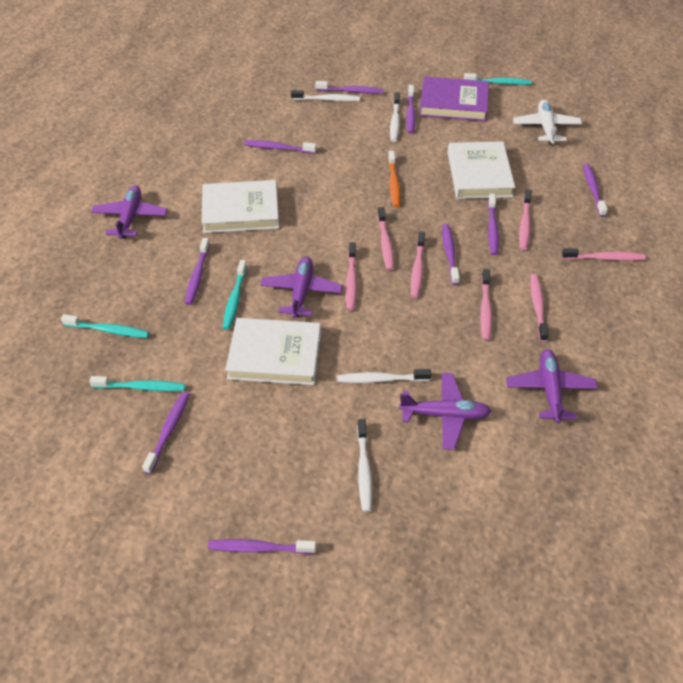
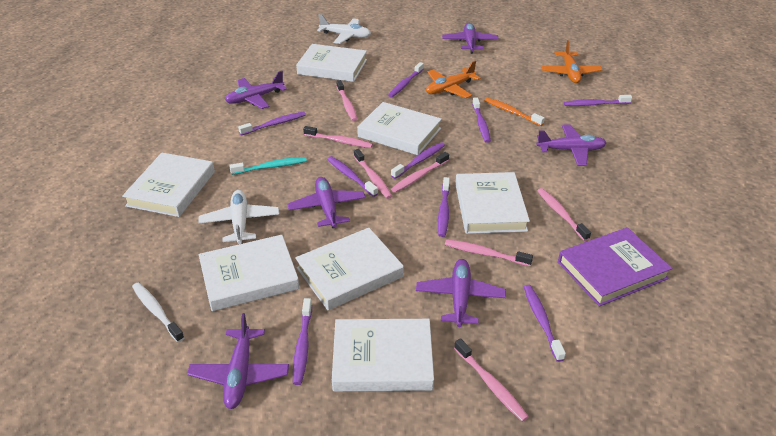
orange plane: 0 -> 2
purple plane: 4 -> 6
turquoise toothbrush: 4 -> 1
white book: 3 -> 7
white plane: 1 -> 2
white toothbrush: 4 -> 1

